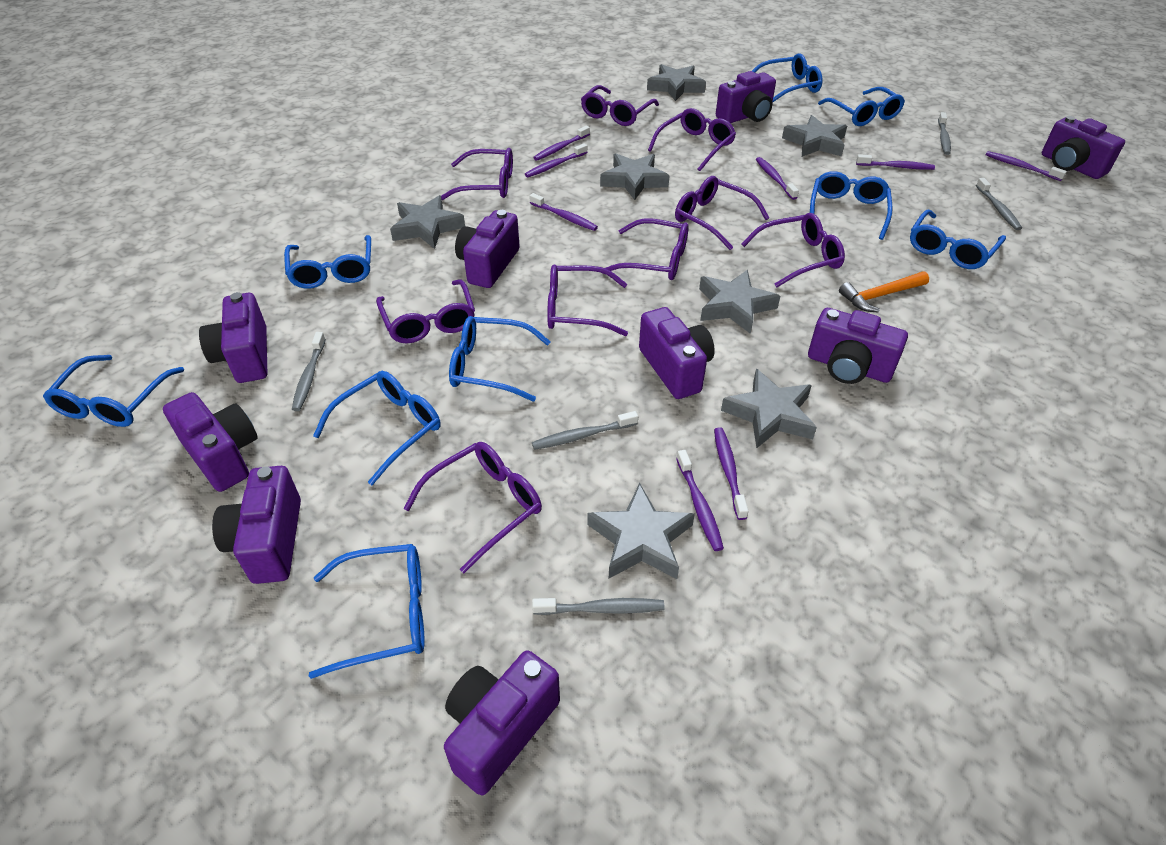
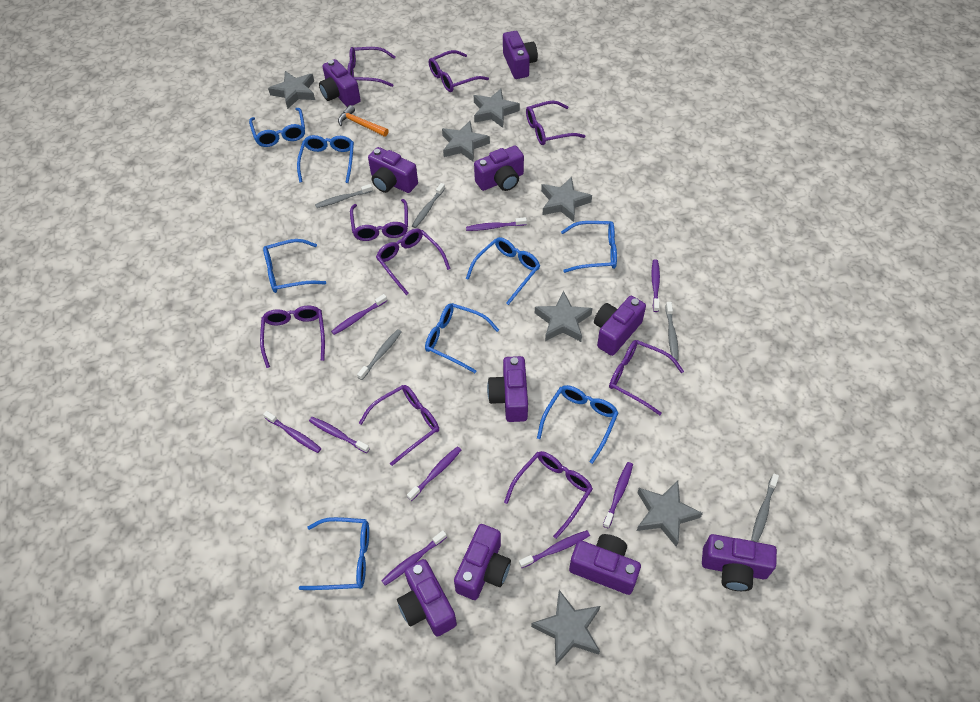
blue glasses: 9 -> 8
purple camera: 9 -> 10
purple toothbrush: 8 -> 9

